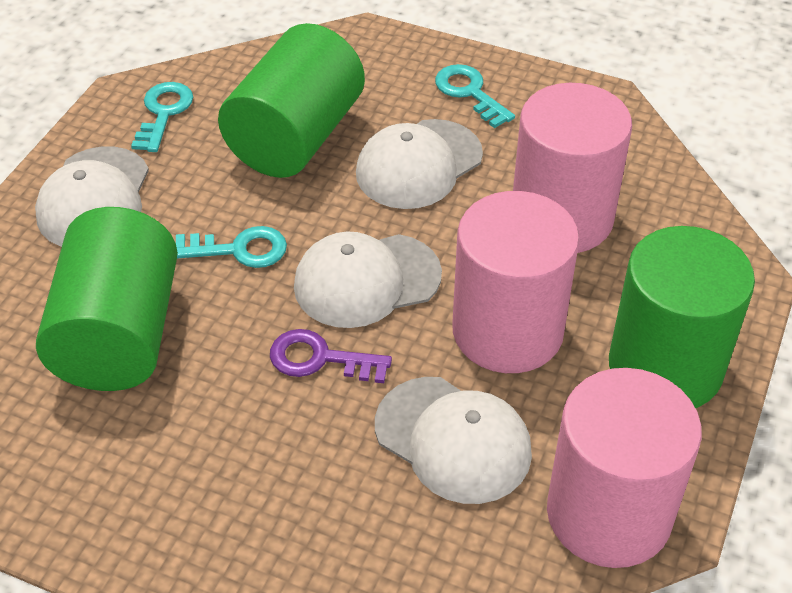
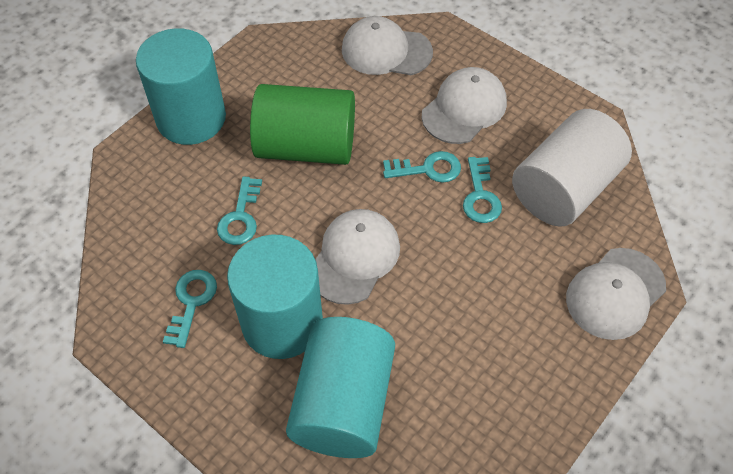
green cylinder: 3 -> 1
pink cylinder: 3 -> 0
purple key: 1 -> 0
turquoise cylinder: 0 -> 3
turquoise key: 3 -> 4
white cylinder: 0 -> 1

